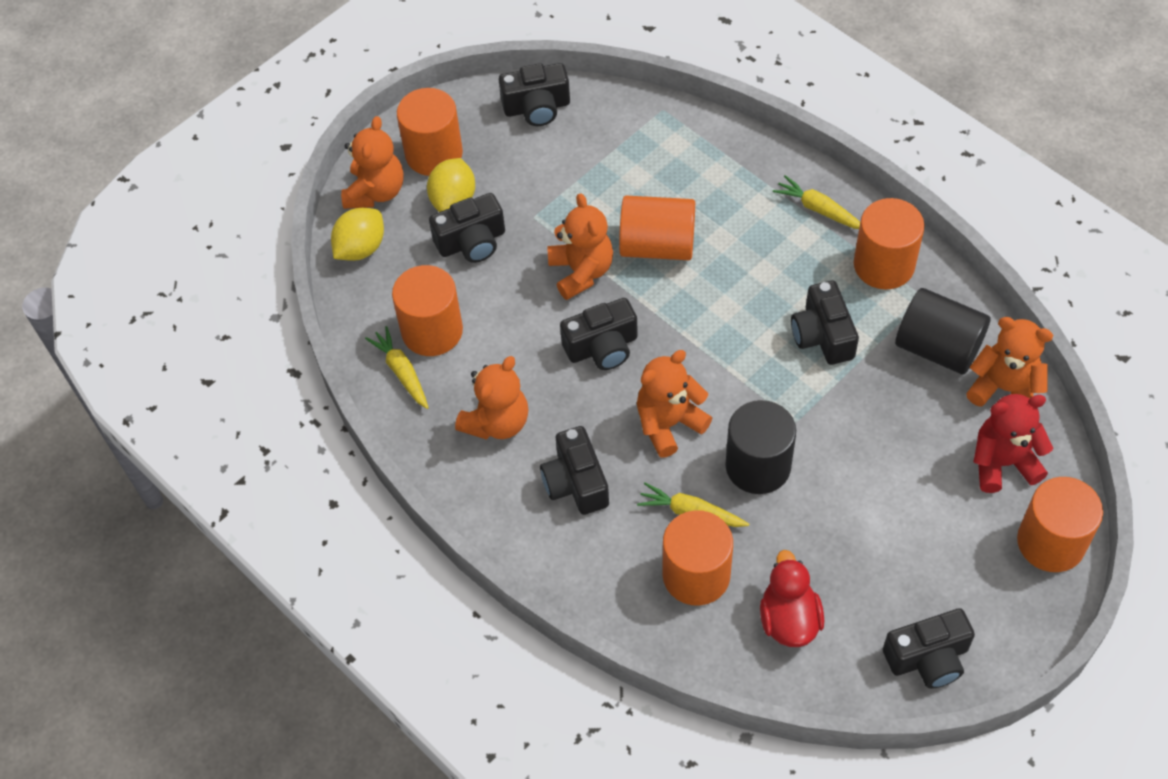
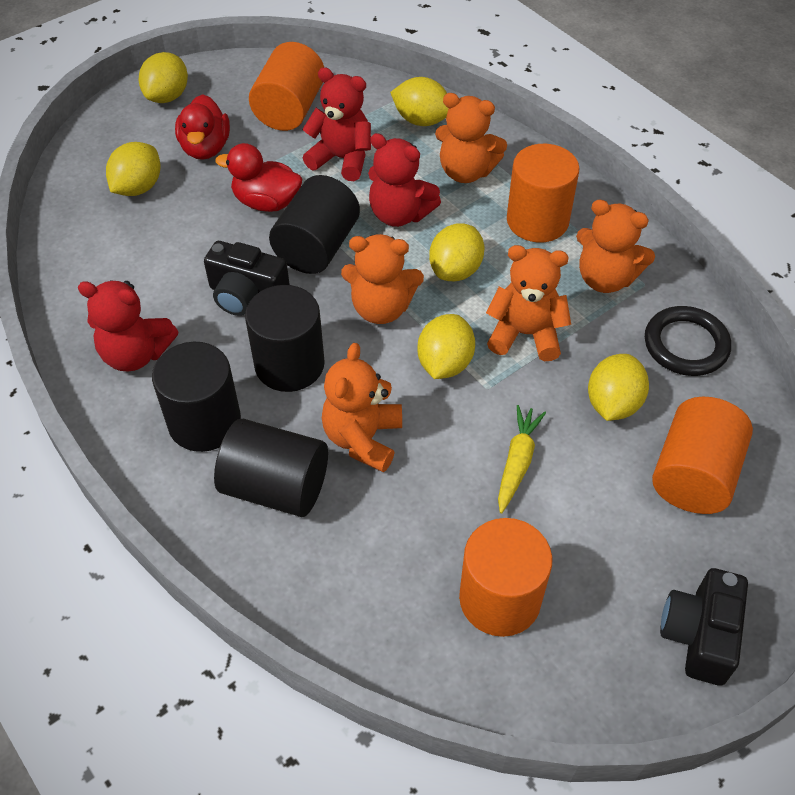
black camera: 6 -> 2
black cylinder: 2 -> 4
black ring: 0 -> 1
orange cylinder: 6 -> 4
red duck: 1 -> 2
red teddy bear: 1 -> 3
yellow carrot: 3 -> 1
yellow lemon: 2 -> 6

